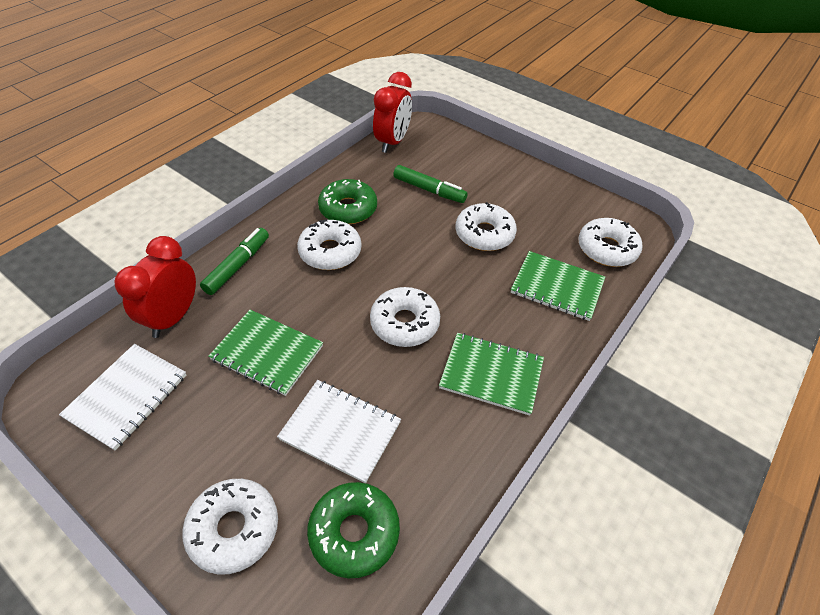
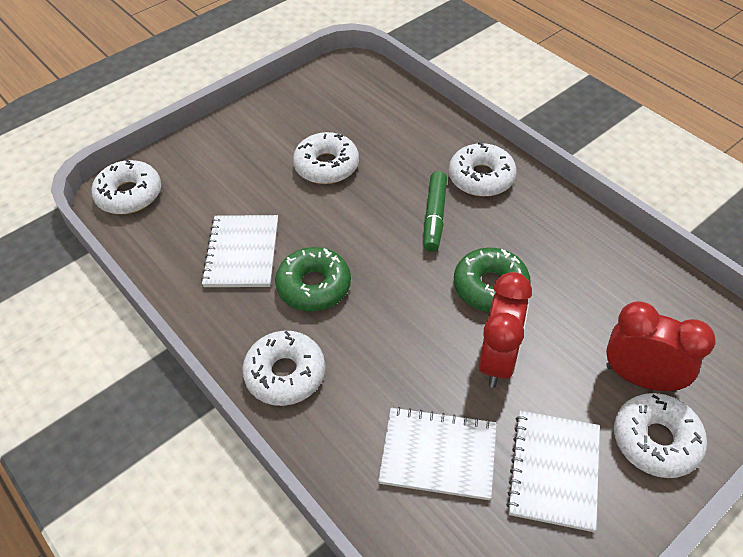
green marker: 2 -> 1
green notebook: 3 -> 0
white notebook: 2 -> 3

